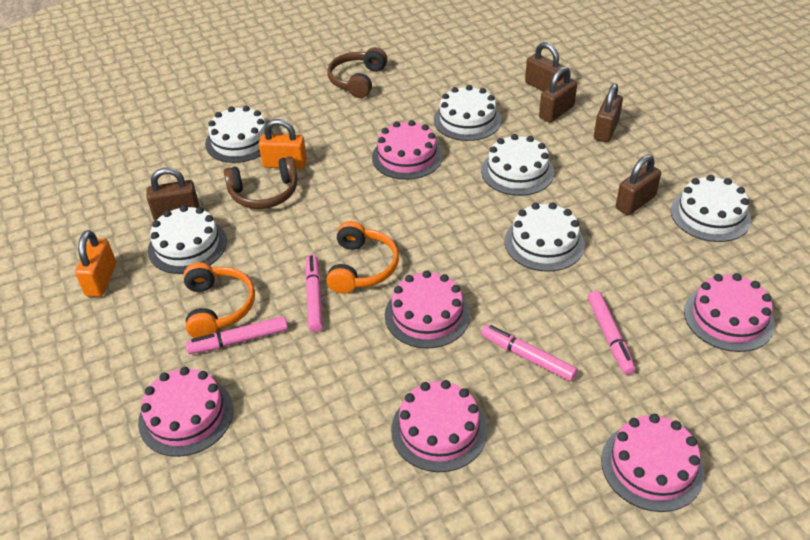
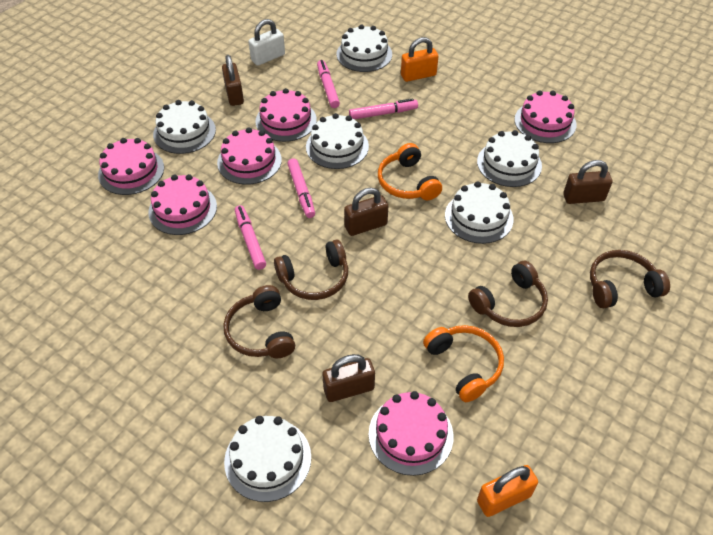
brown headphones: 2 -> 4
brown padlock: 5 -> 4
white padlock: 0 -> 1

